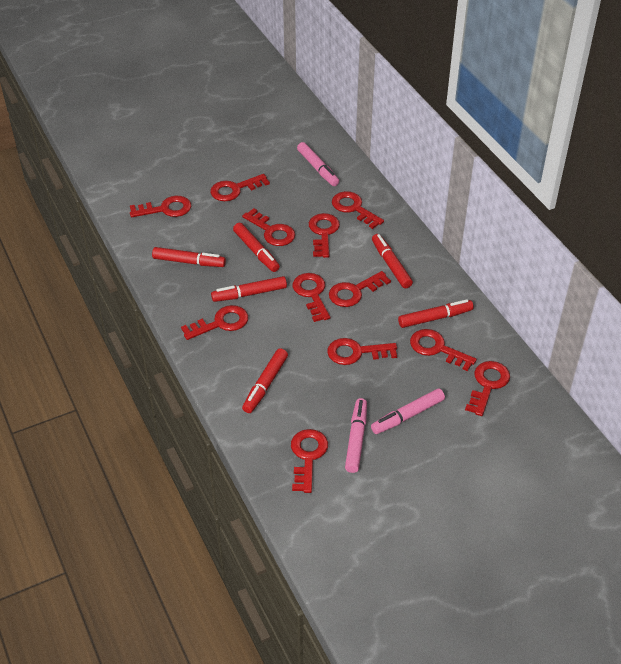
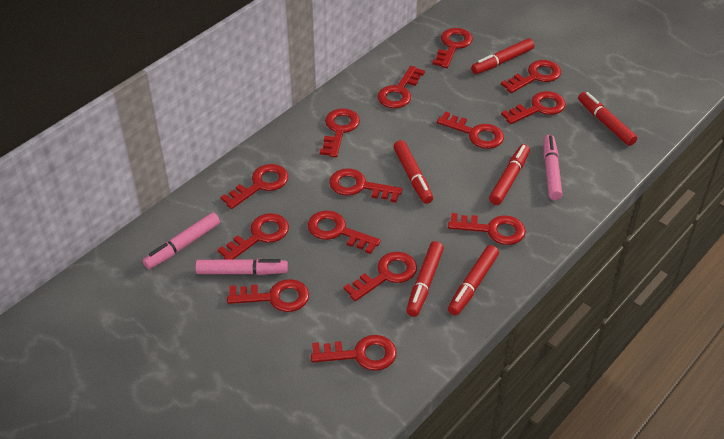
red key: 12 -> 14

